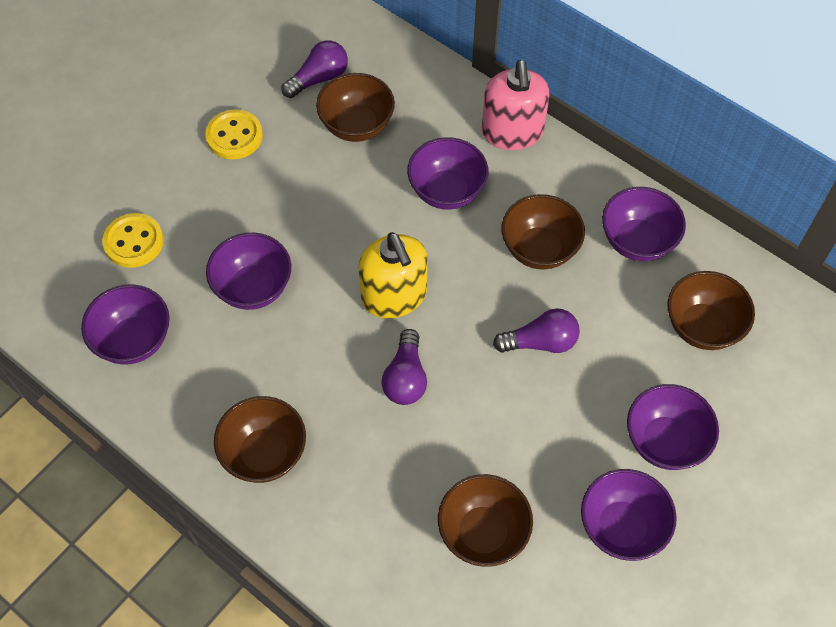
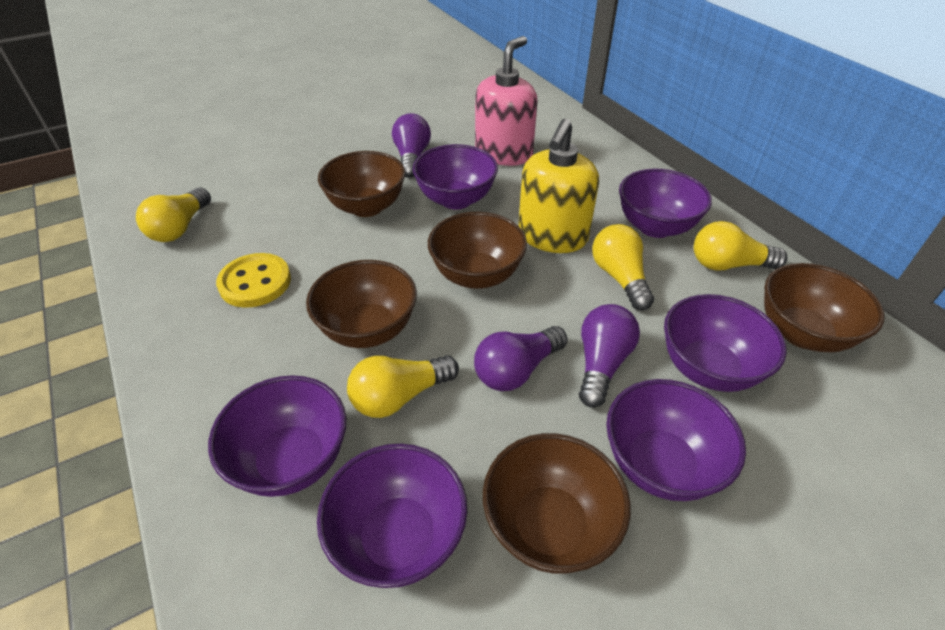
yellow button: 2 -> 1
yellow light bulb: 0 -> 4

